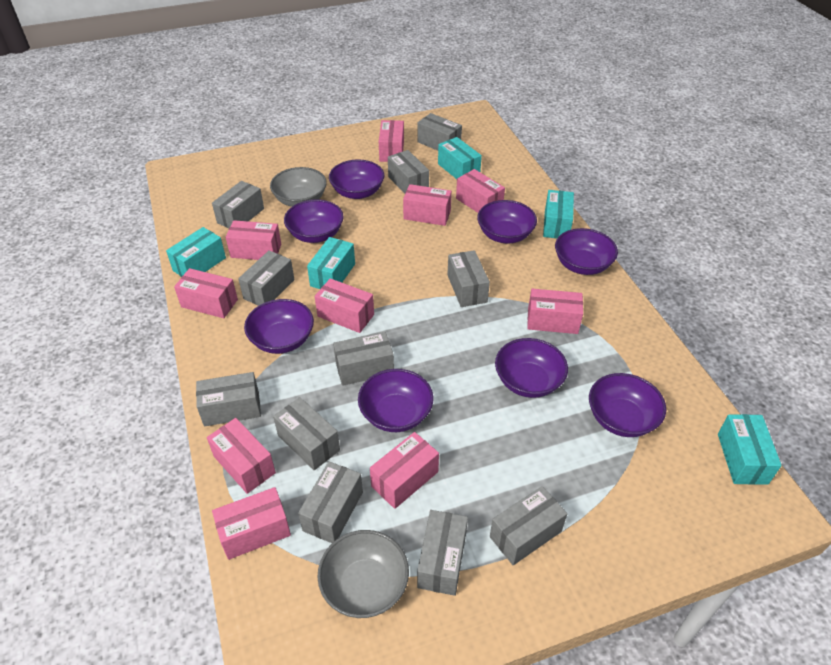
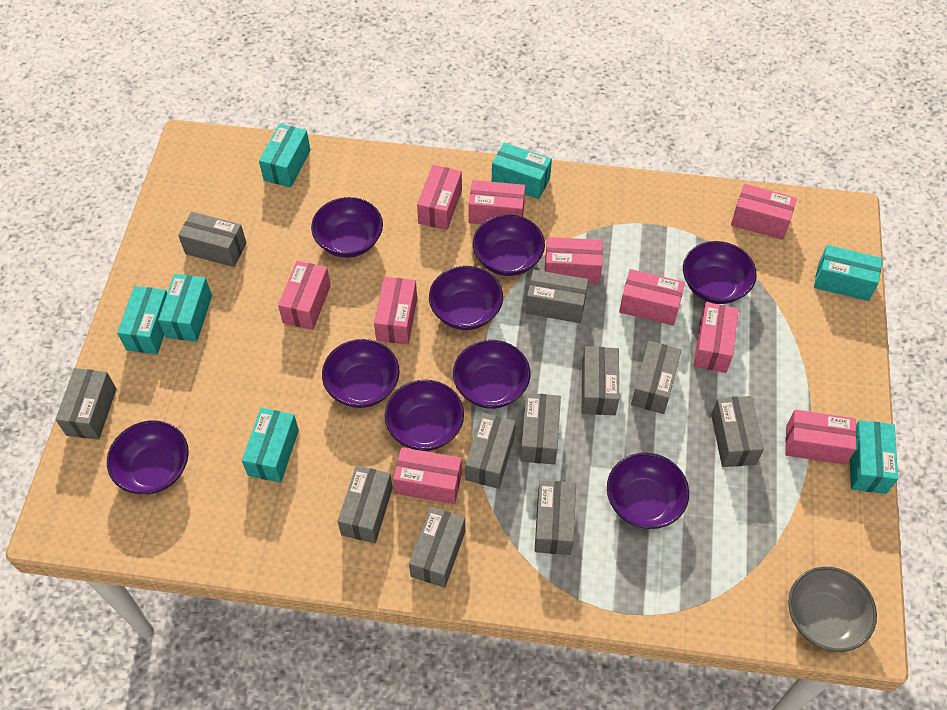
grey bowl: 2 -> 1
purple bowl: 8 -> 9
turquoise box: 5 -> 7

